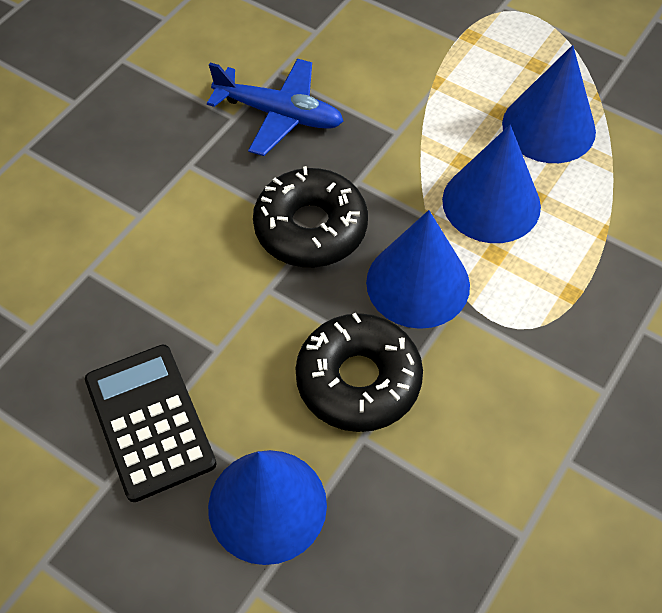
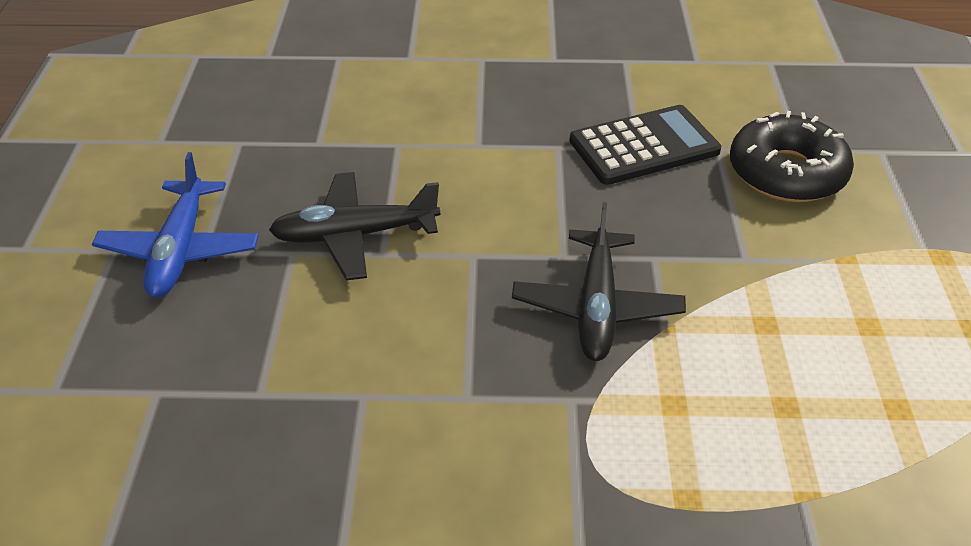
black donut: 2 -> 1
black plane: 0 -> 2
blue cone: 4 -> 0

